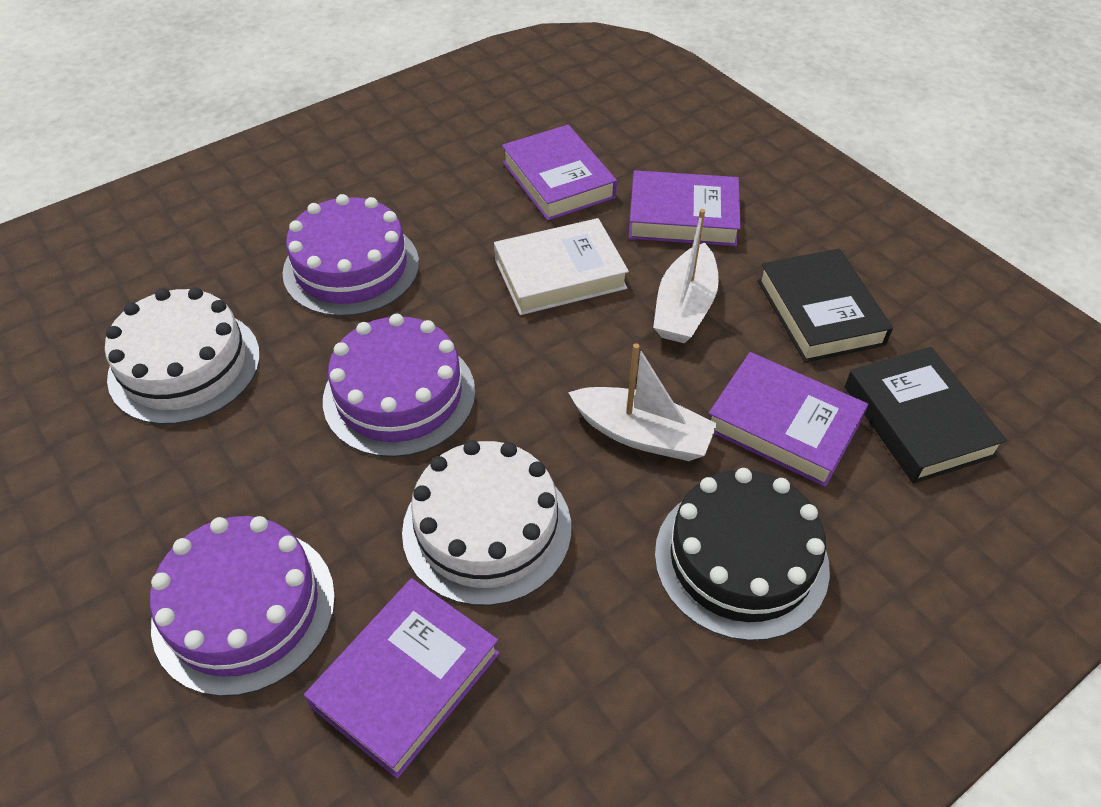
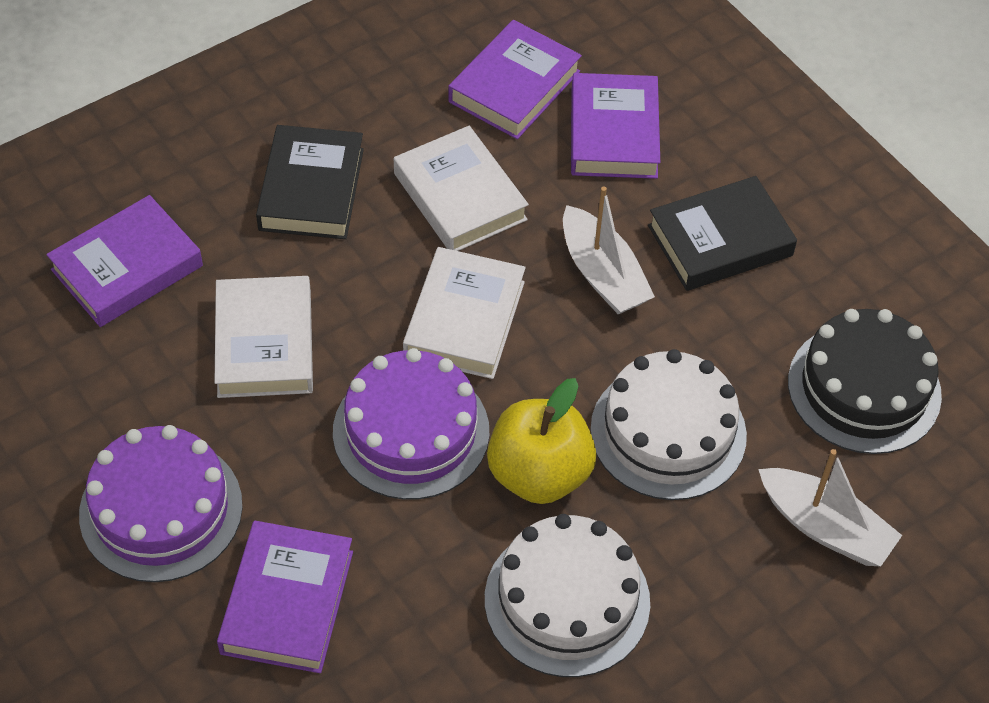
purple cake: 3 -> 2
white book: 1 -> 3
yellow apple: 0 -> 1

